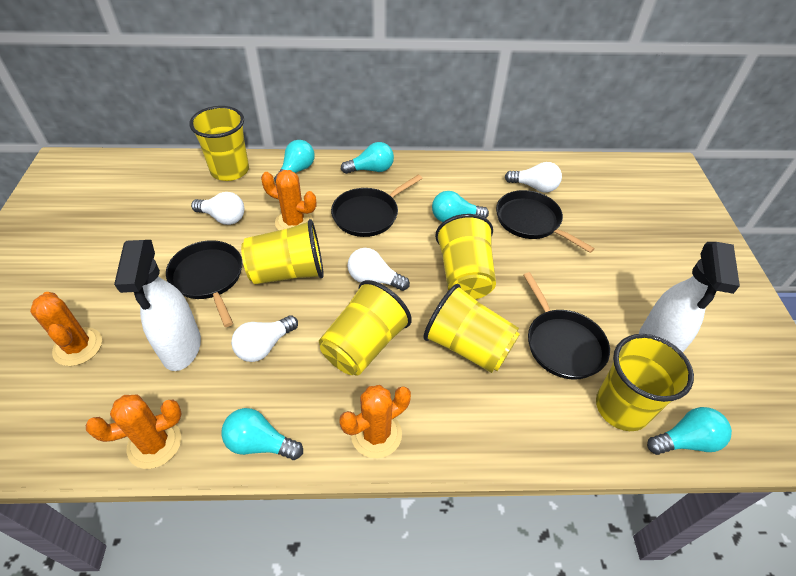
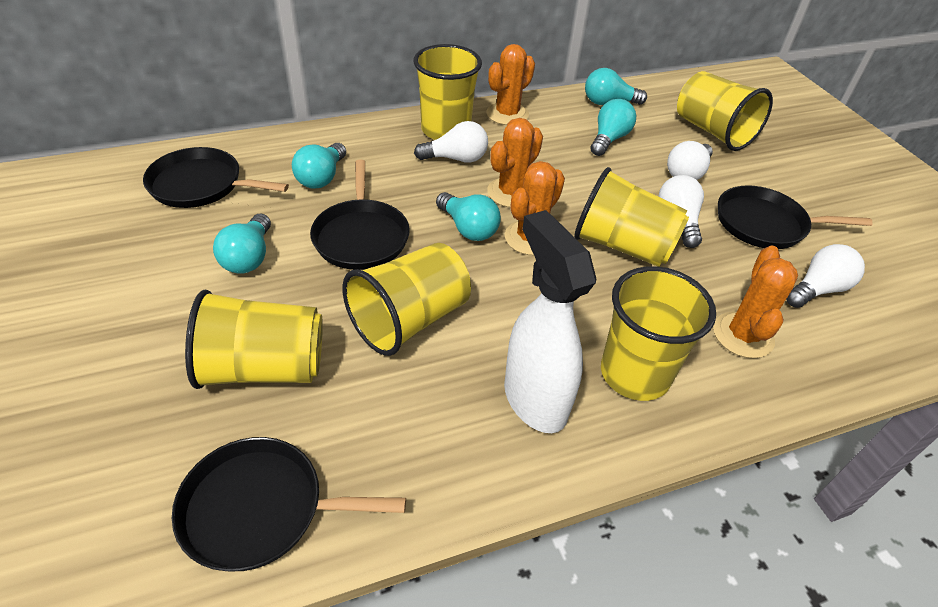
white spray bottle: 2 -> 1

